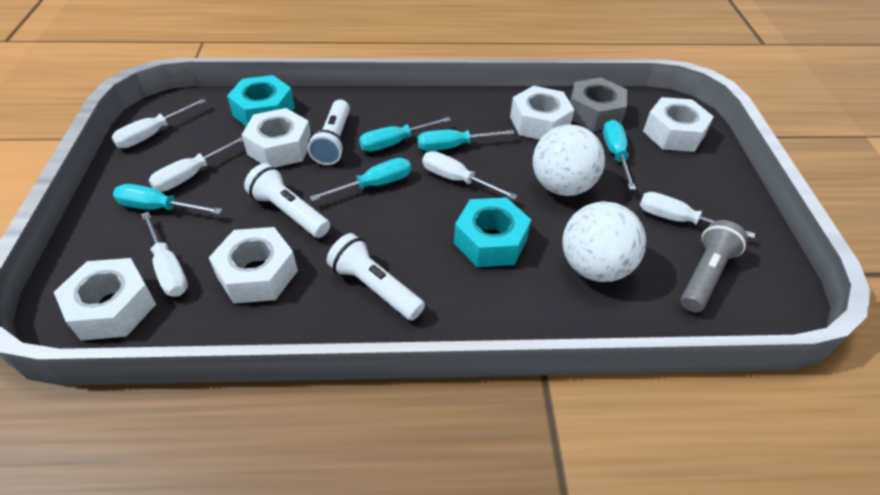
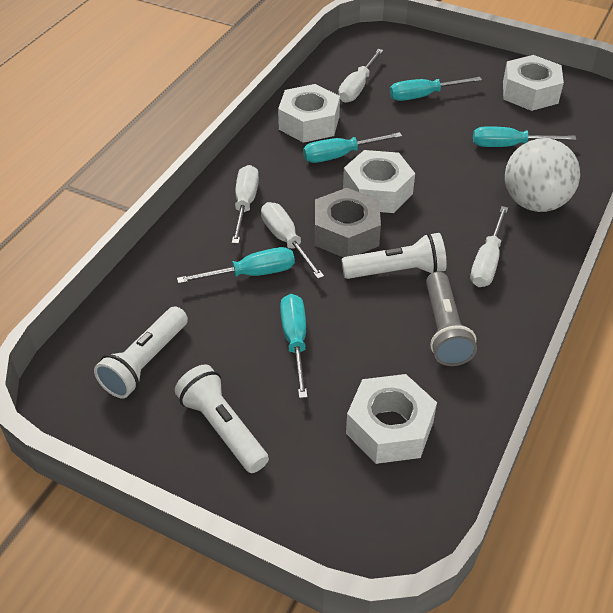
turquoise nut: 2 -> 0
white ball: 2 -> 1
white nut: 5 -> 4
white screwdriver: 5 -> 4

